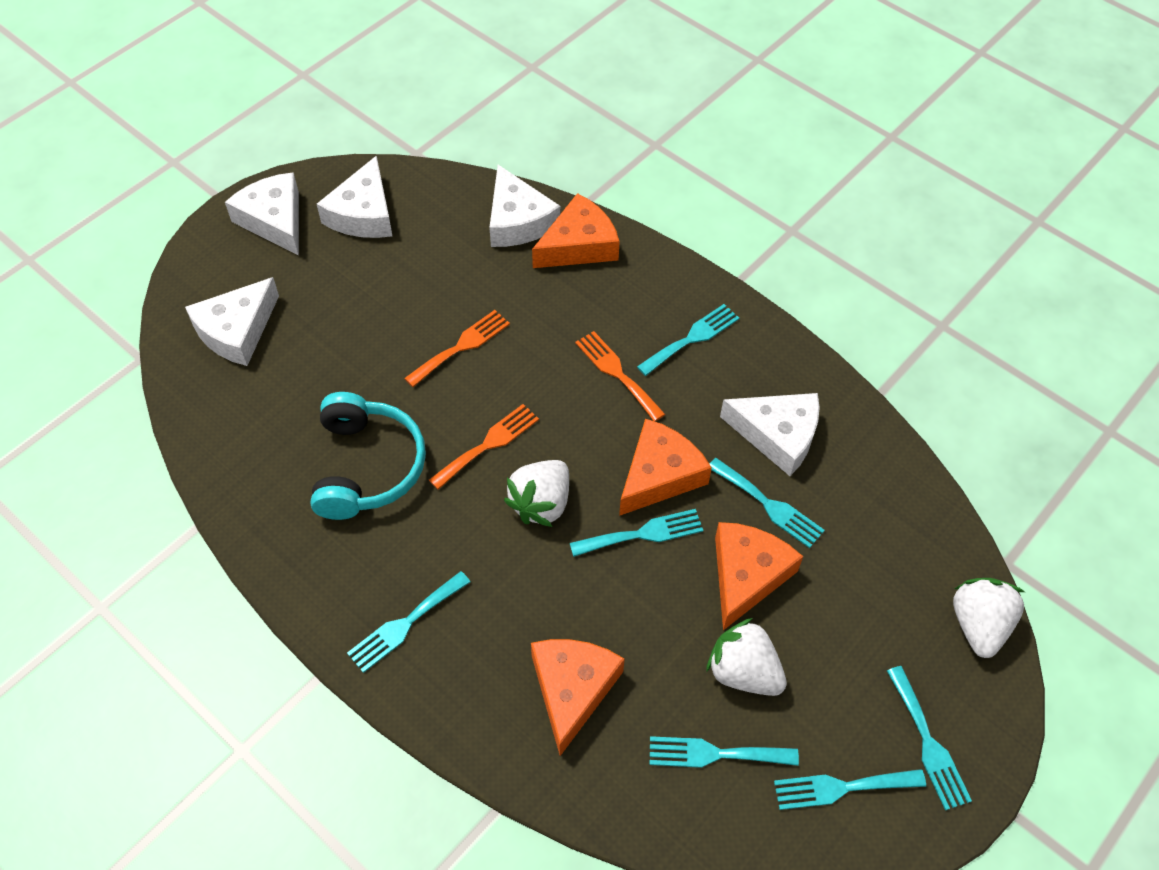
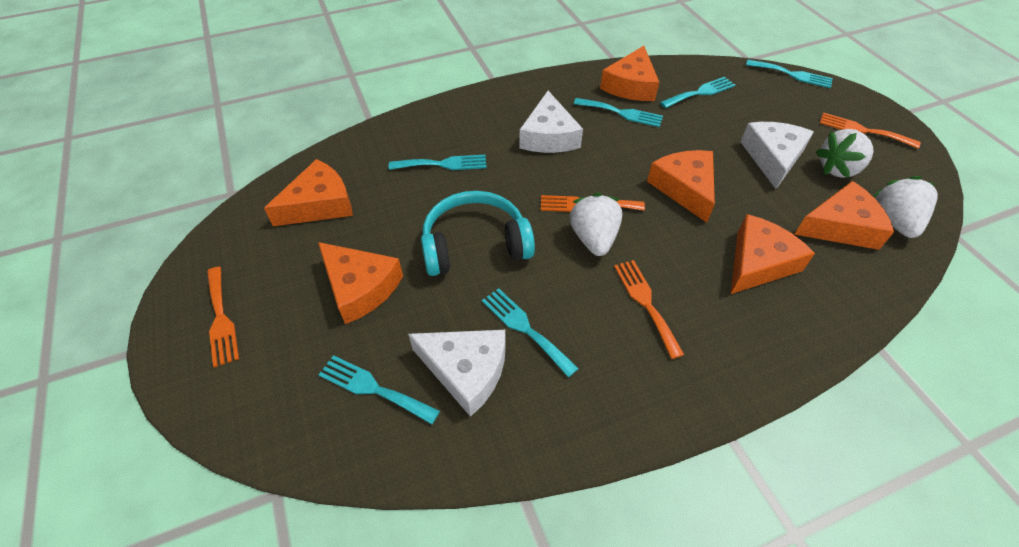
orange cheese: 4 -> 6
orange fork: 3 -> 4
turquoise fork: 7 -> 6
white cheese: 5 -> 3

